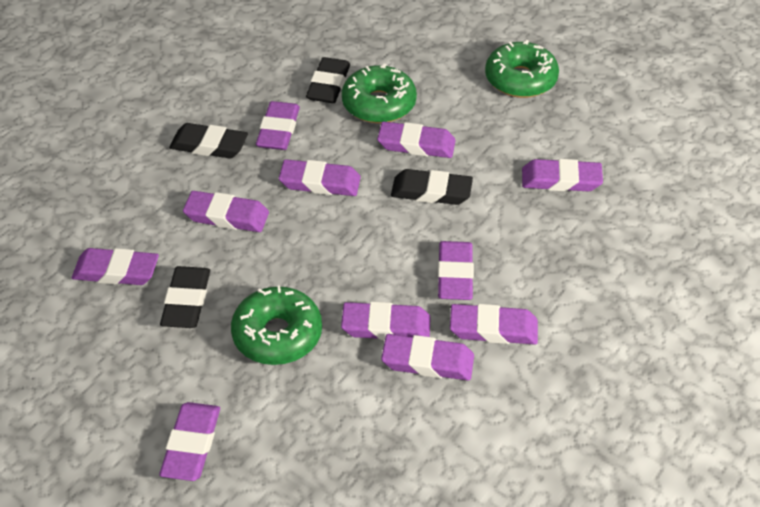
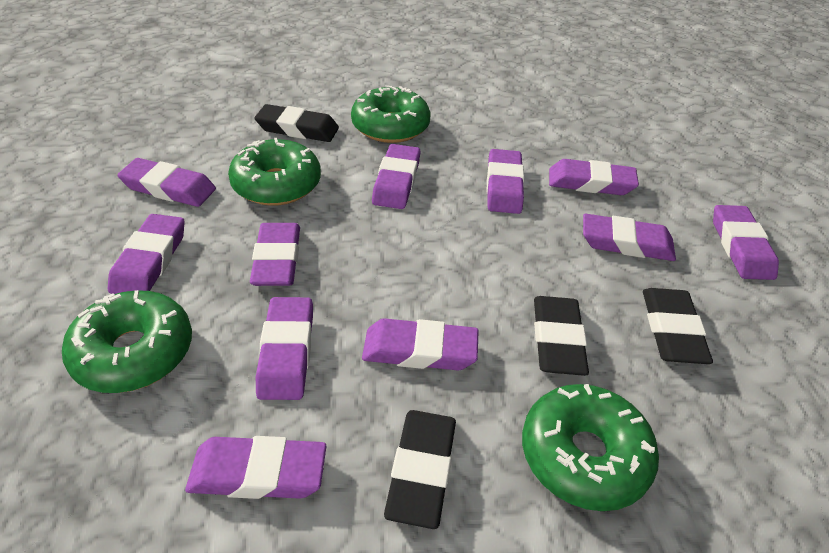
green donut: 3 -> 4

